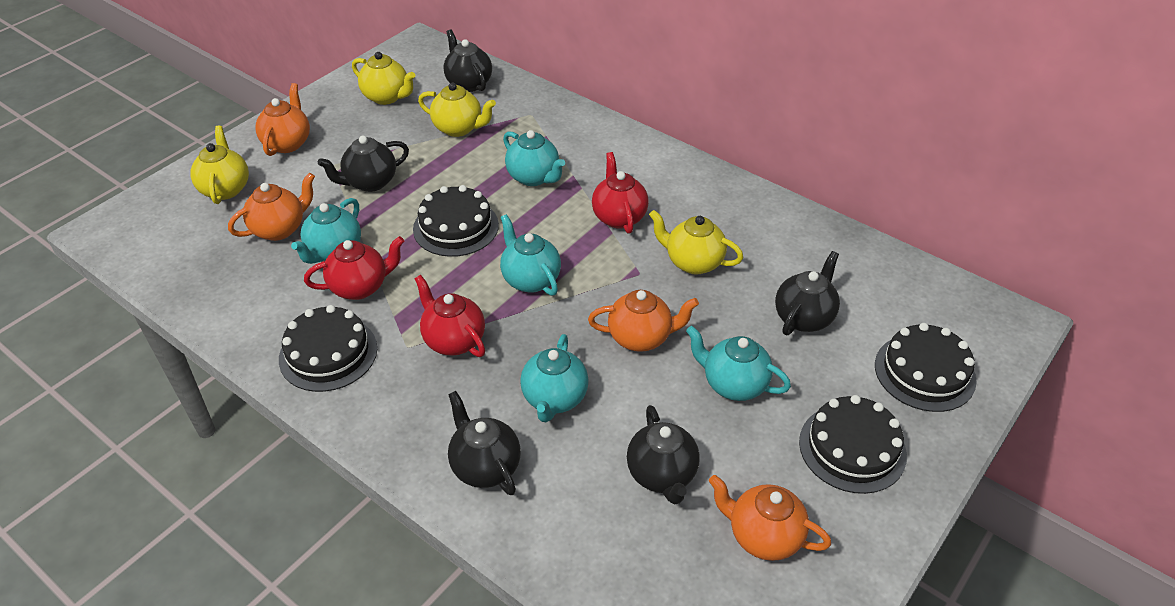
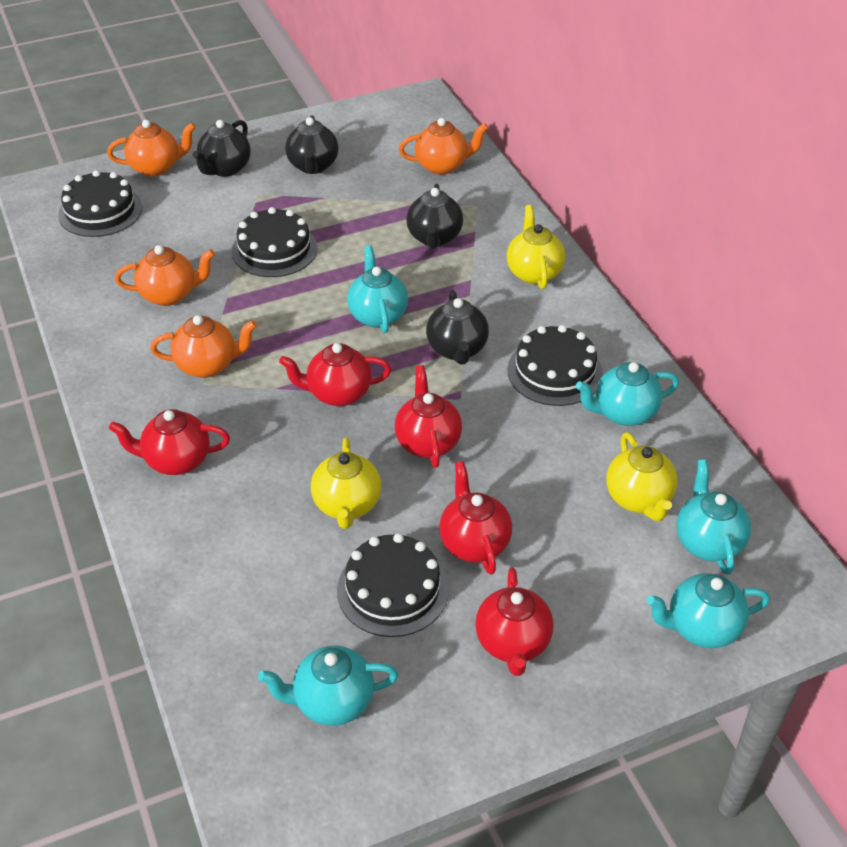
black teapot: 5 -> 4
red teapot: 3 -> 5
yellow teapot: 4 -> 3

